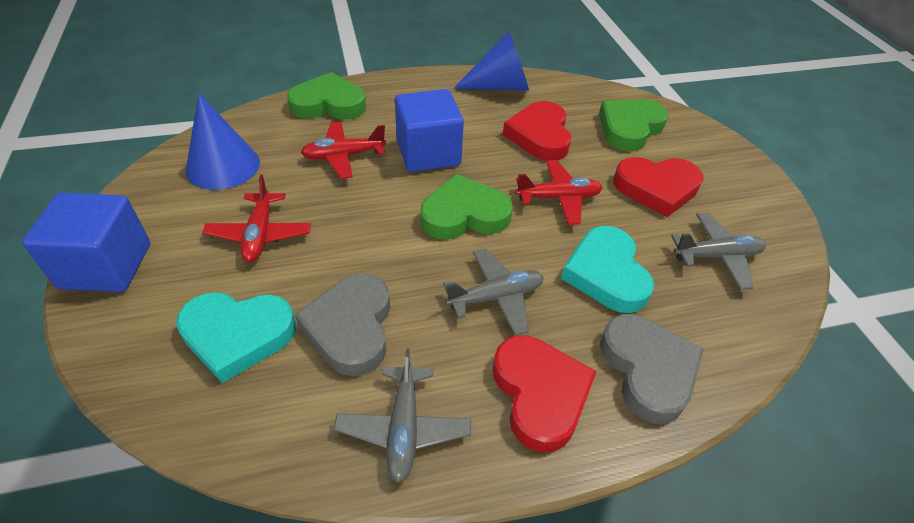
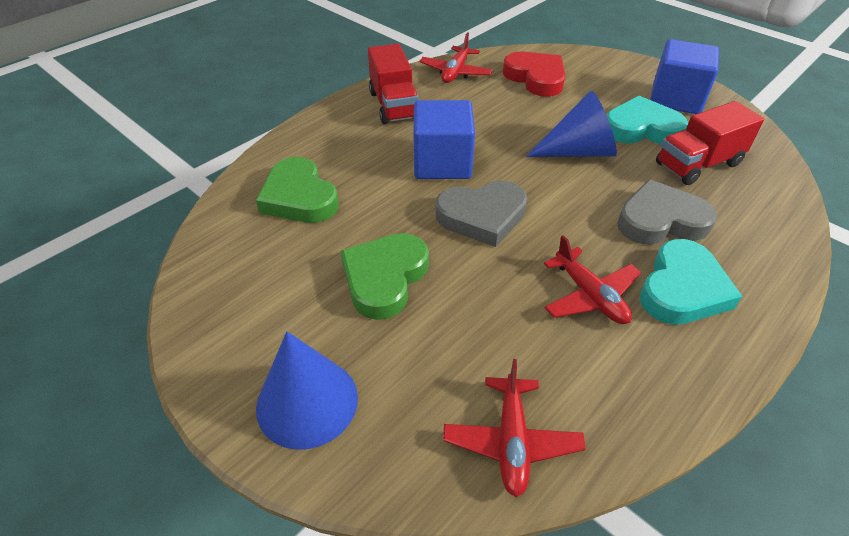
green heart: 3 -> 2
grey plane: 3 -> 0
red heart: 3 -> 1
red truck: 0 -> 2

